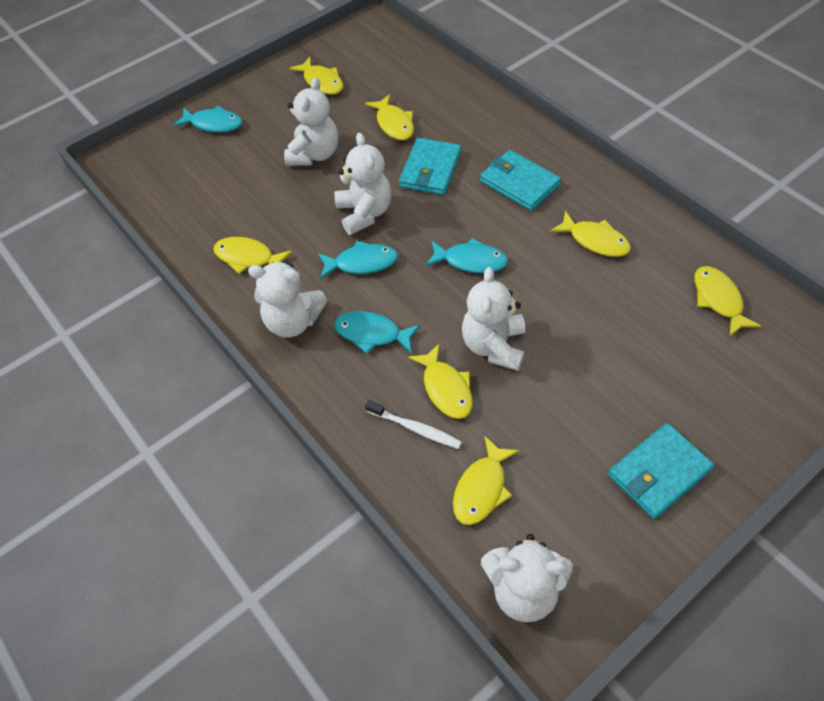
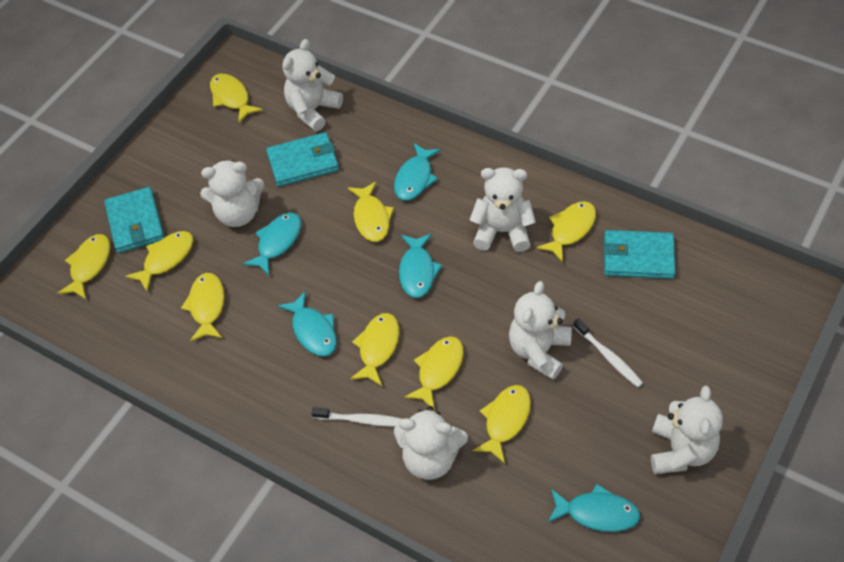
turquoise fish: 4 -> 5
white teddy bear: 5 -> 6
white toothbrush: 1 -> 2
yellow fish: 7 -> 9

